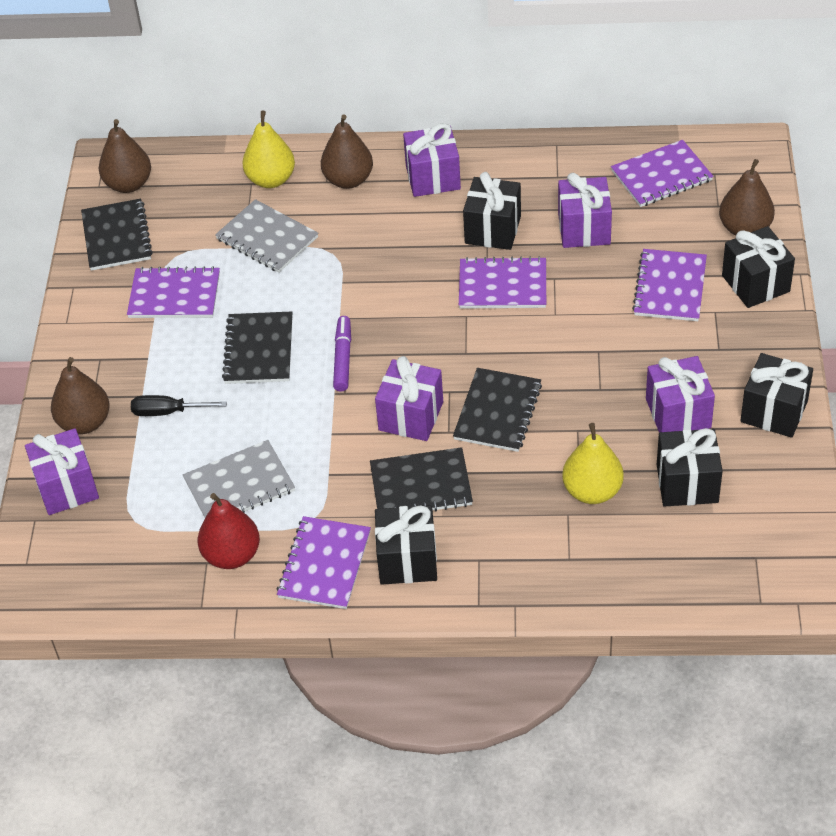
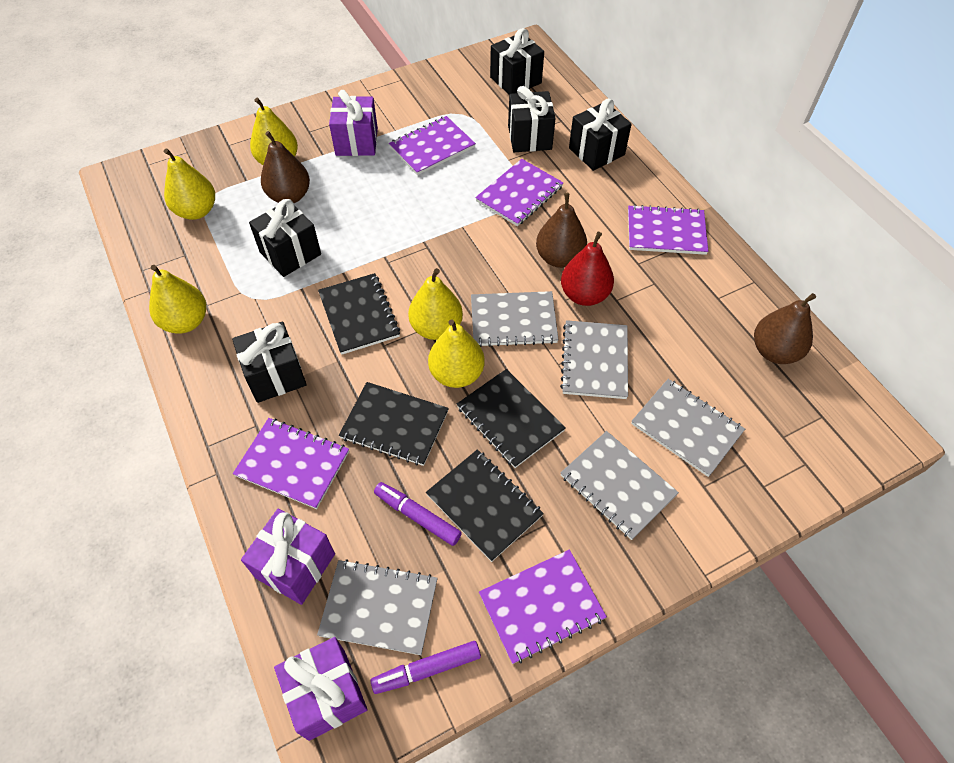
black screwdriver: 1 -> 0
brown pear: 4 -> 3
grey notebook: 2 -> 5
purple gift: 5 -> 3
purple marker: 1 -> 2
yellow pear: 2 -> 5

